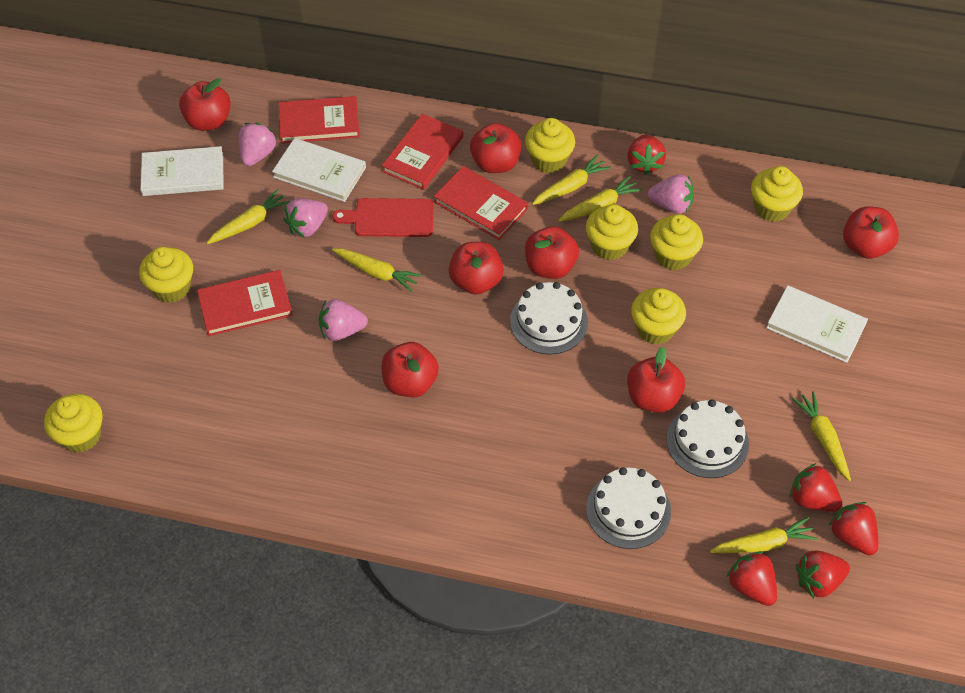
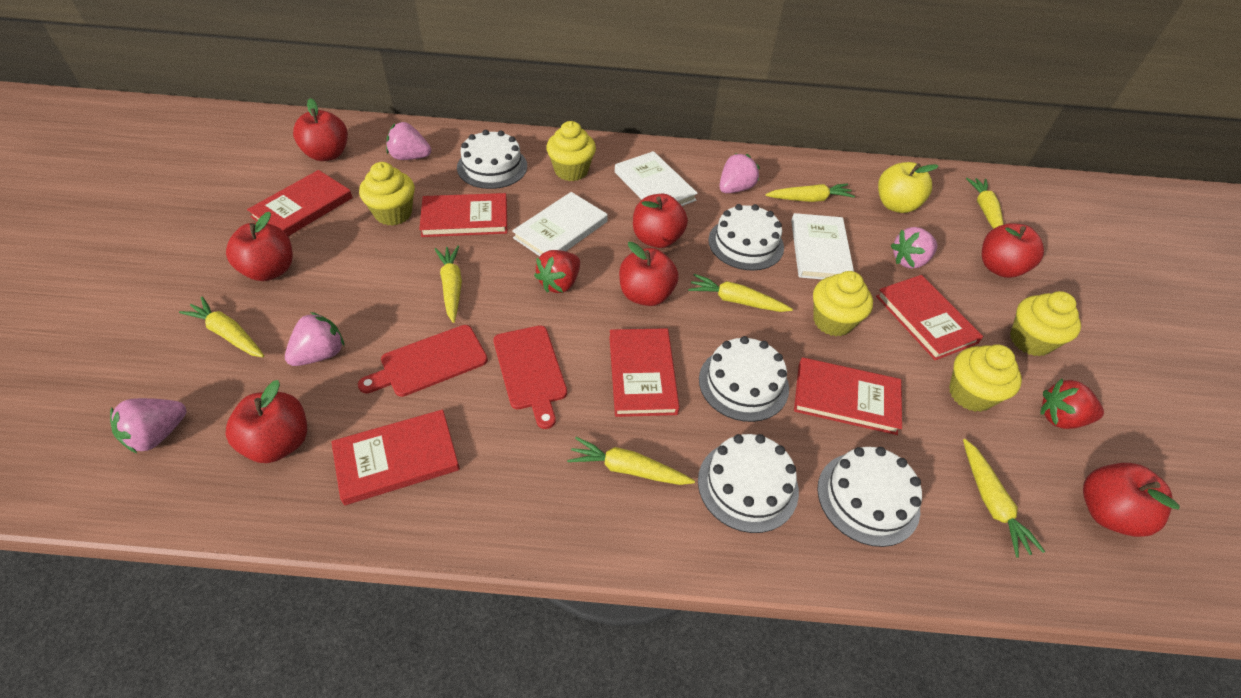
pink strawberry: 4 -> 5
red book: 4 -> 6
red cutting board: 1 -> 2
red strawberry: 5 -> 2
white cake: 3 -> 5
yellow apple: 0 -> 1
yellow carrot: 6 -> 7
yellow cupcake: 7 -> 5

